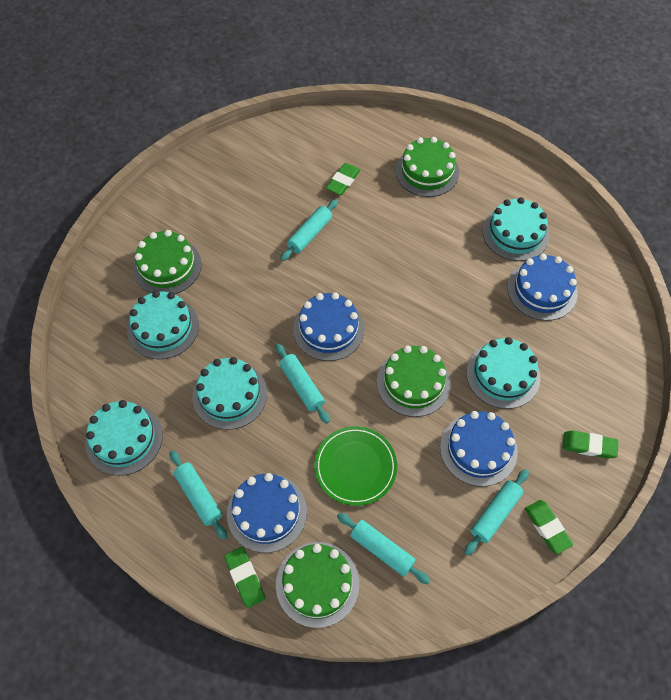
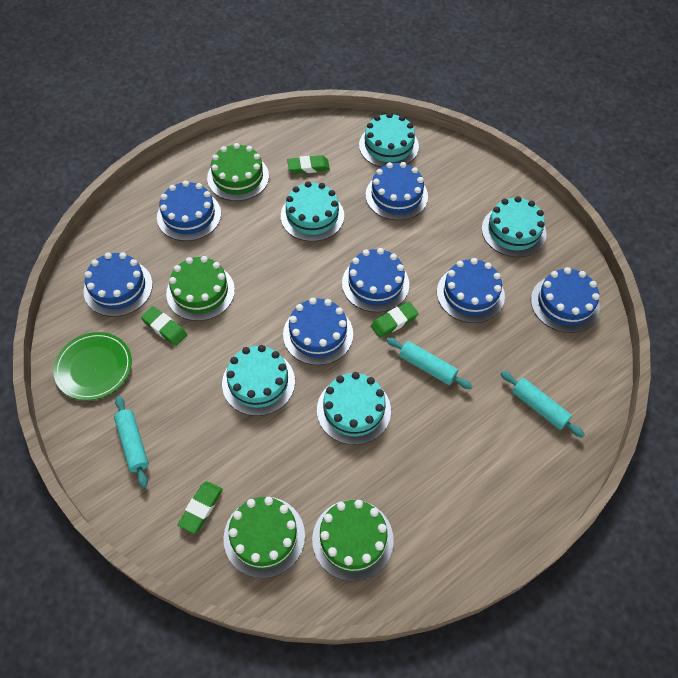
blue cake: 4 -> 7
turquoise rolling pin: 5 -> 3

